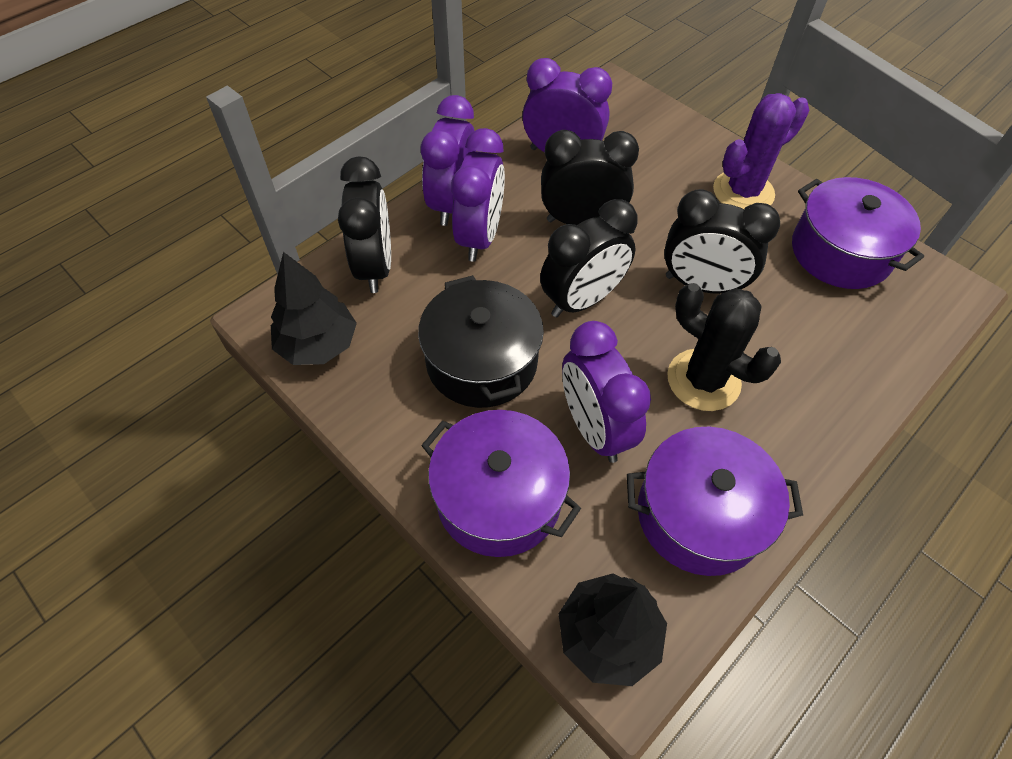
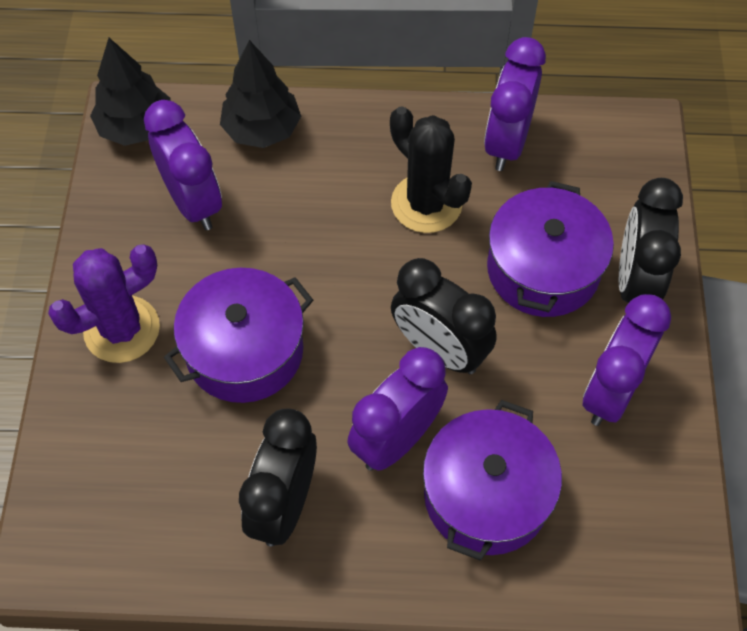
black clock: 4 -> 3
black pot: 1 -> 0

